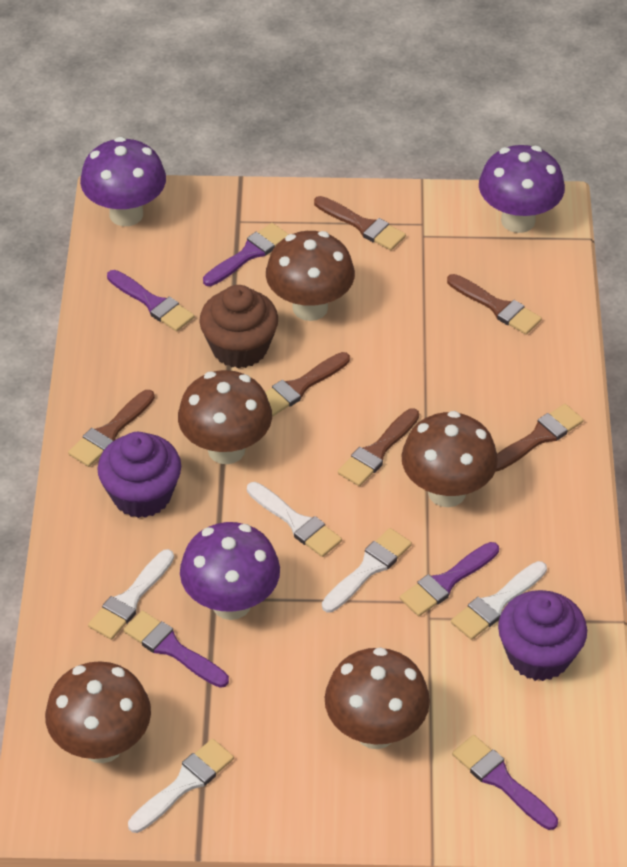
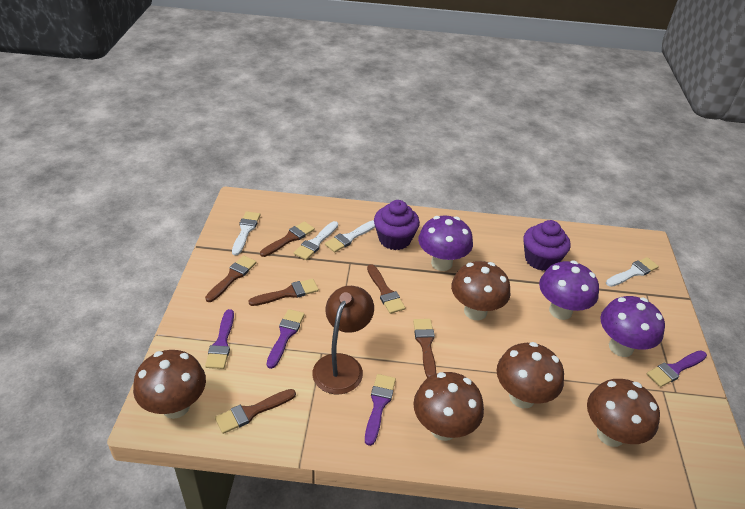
brown cupcake: 1 -> 0
brown lamp: 0 -> 1
purple brush: 5 -> 4
white brush: 5 -> 4

